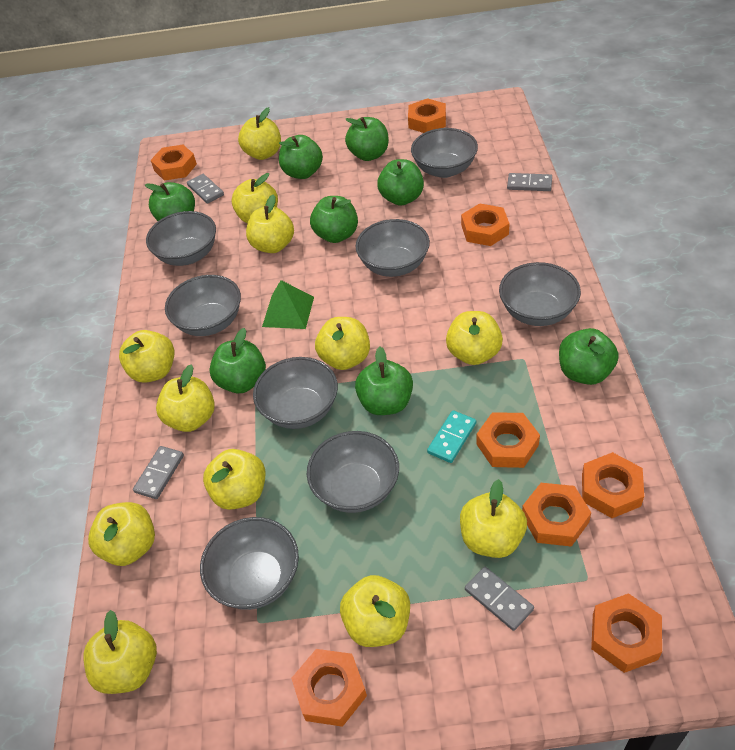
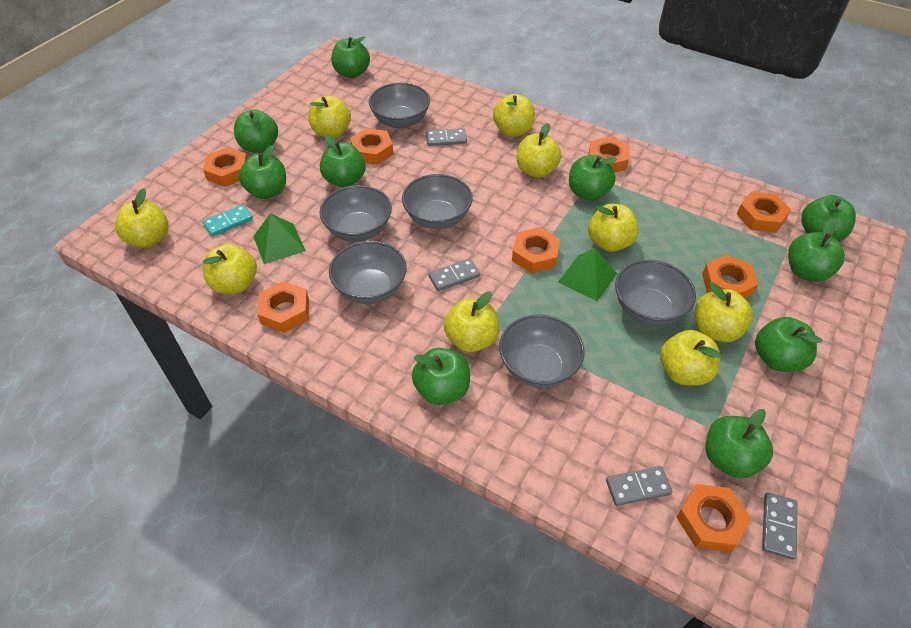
green apple: 8 -> 10
green pyramid: 1 -> 2
grey bowl: 8 -> 6
yellow apple: 12 -> 9

